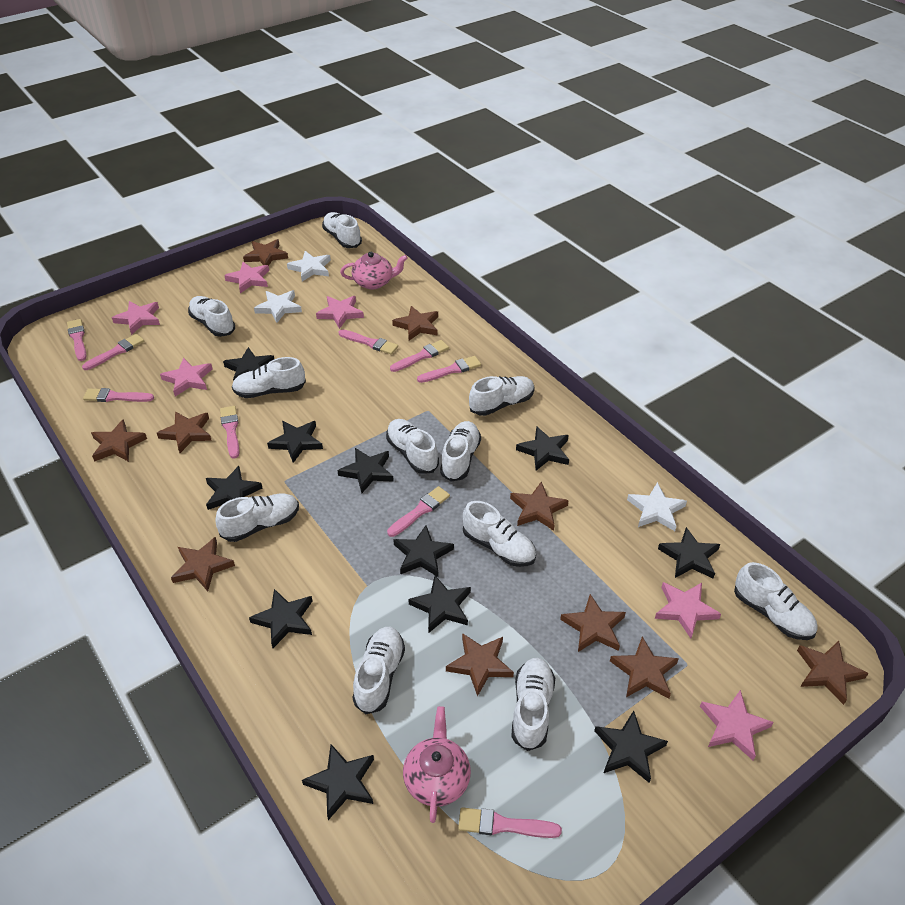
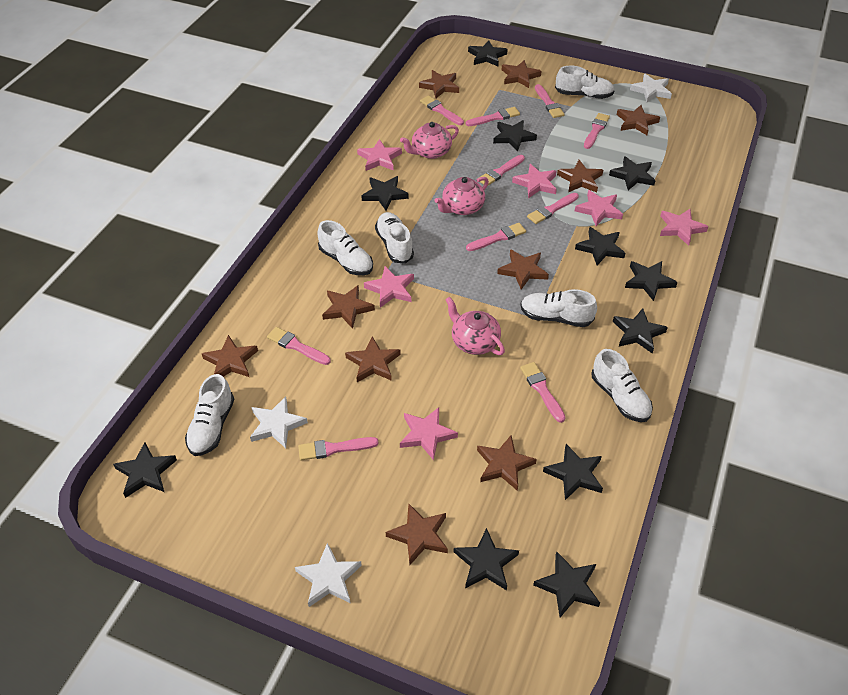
pink brush: 9 -> 10
pink teapot: 2 -> 3
white shoe: 11 -> 6

